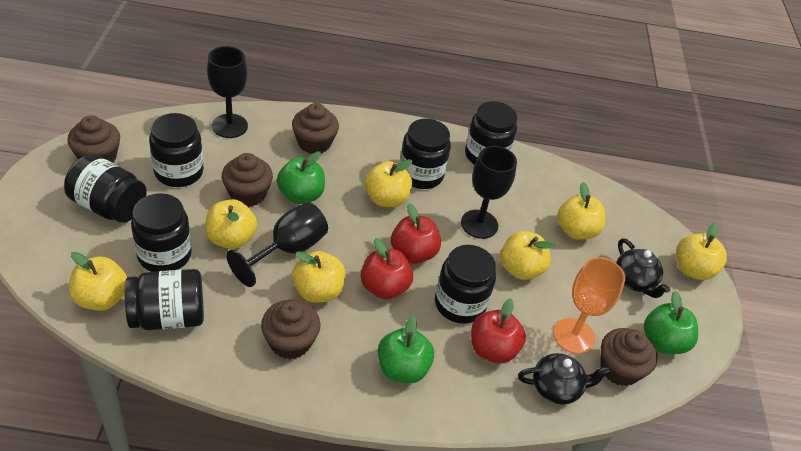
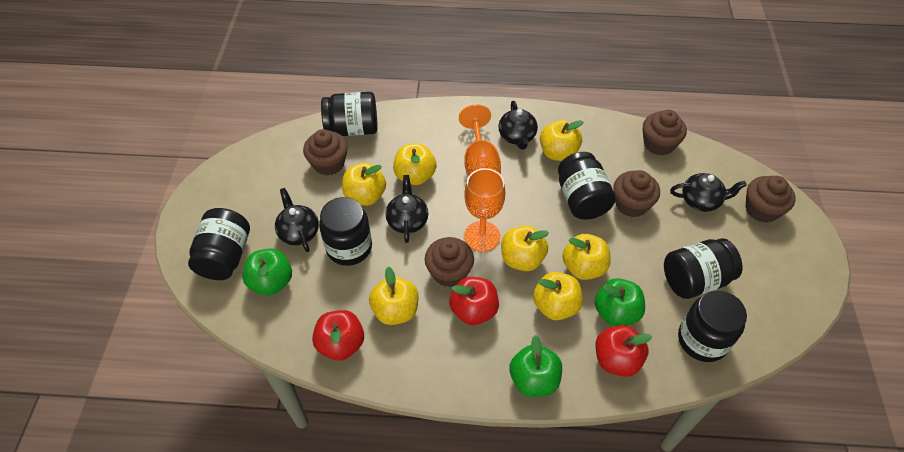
black goblet: 3 -> 0
black jar: 7 -> 6
black teapot: 2 -> 4
orange goblet: 1 -> 2

